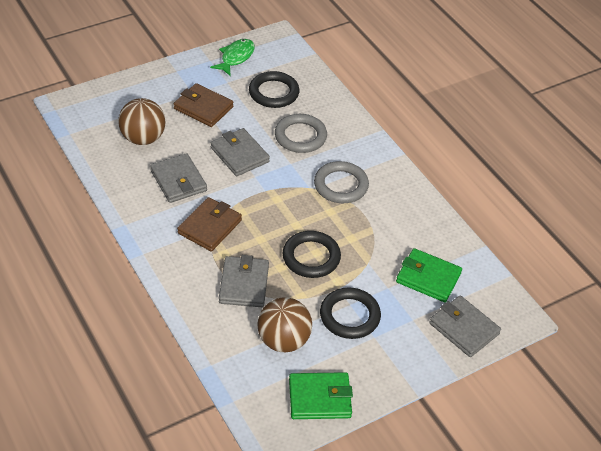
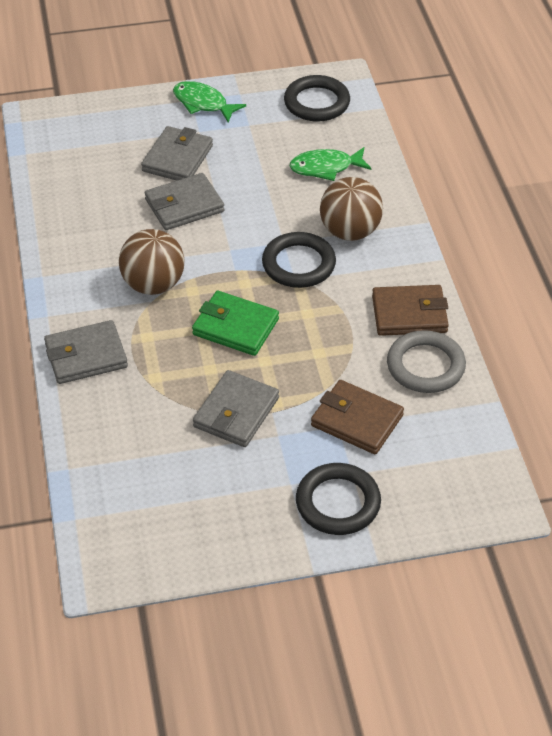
green fish: 1 -> 2
green wallet: 2 -> 1
grey ring: 2 -> 1

